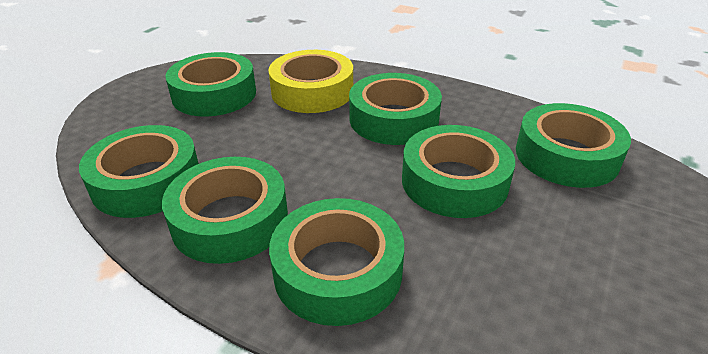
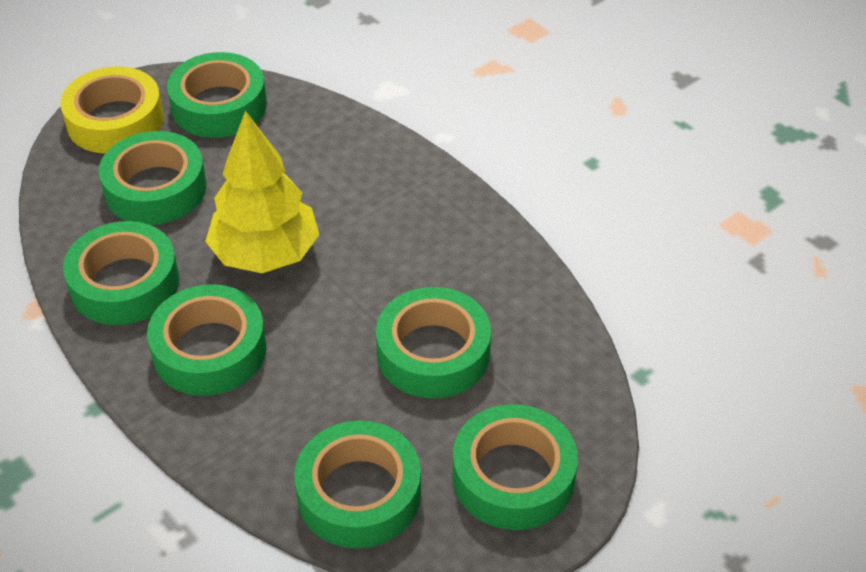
yellow tree: 0 -> 1

